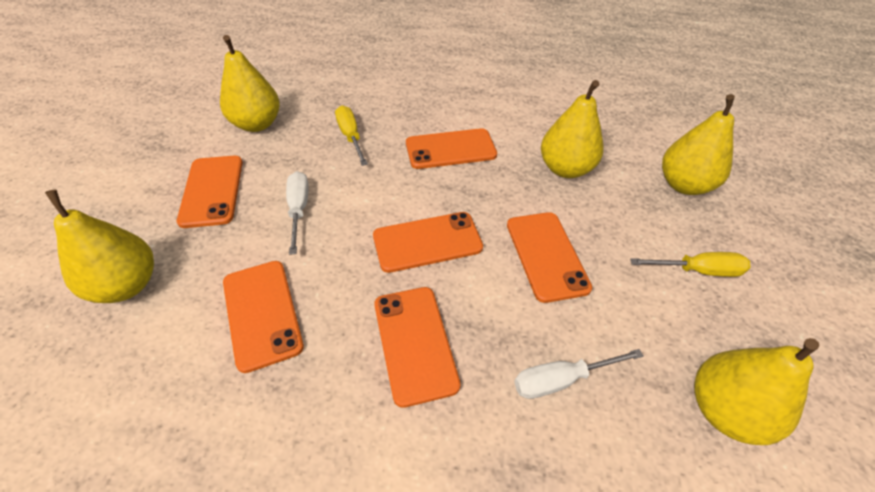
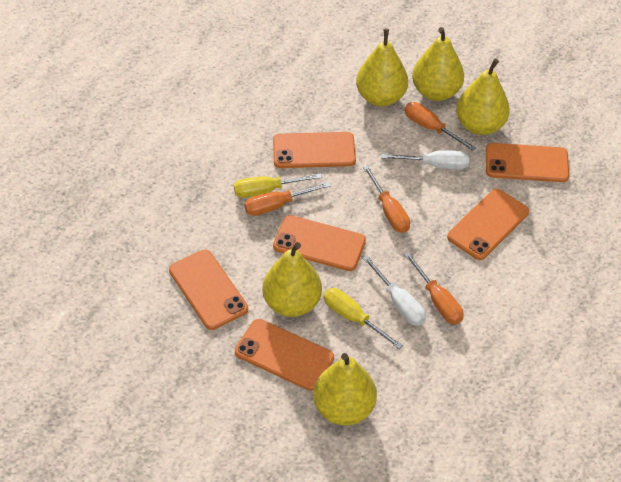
orange screwdriver: 0 -> 4

